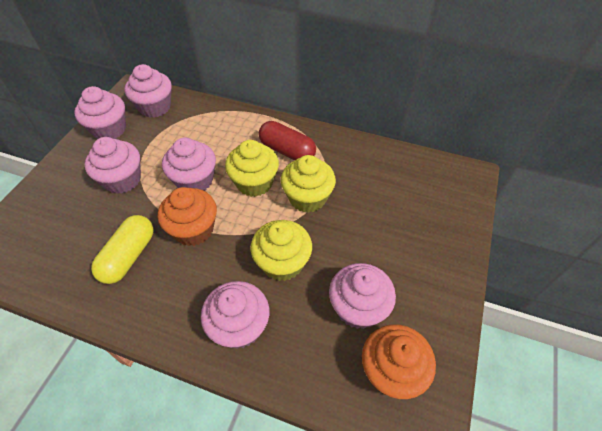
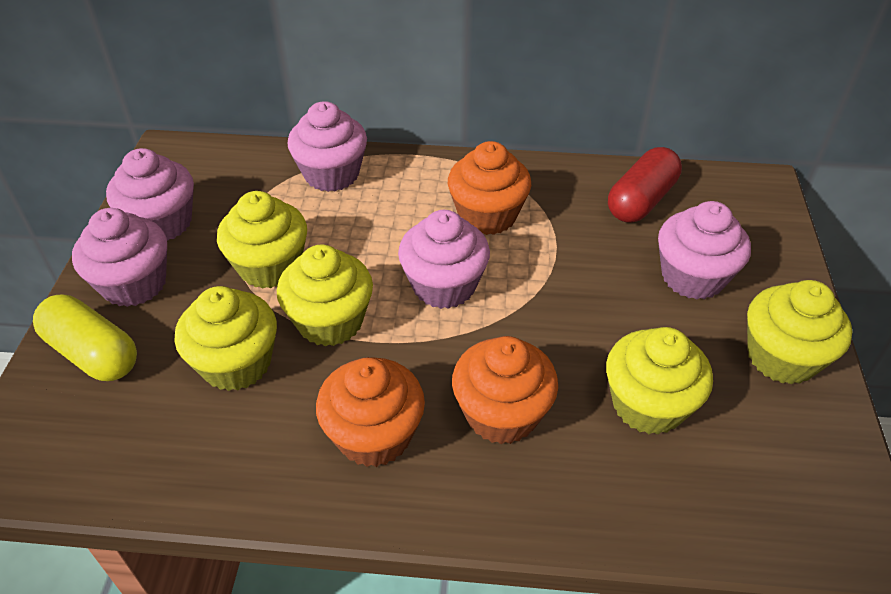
orange cupcake: 2 -> 3
pink cupcake: 6 -> 5
yellow cupcake: 3 -> 5

